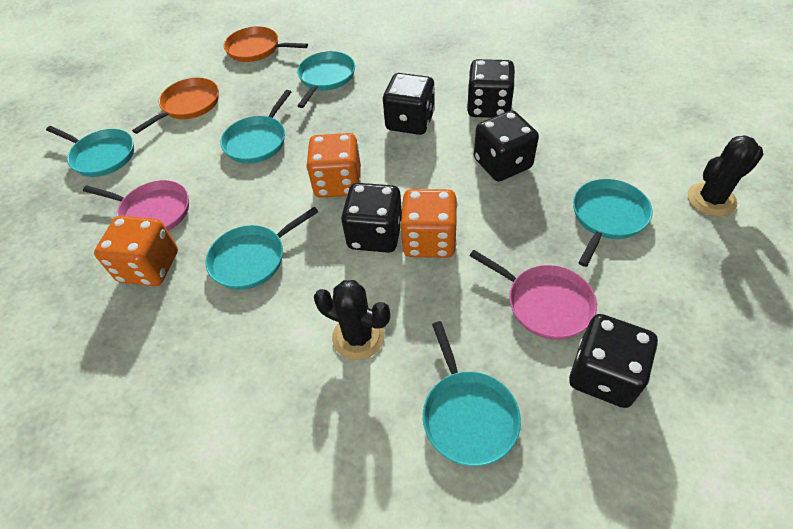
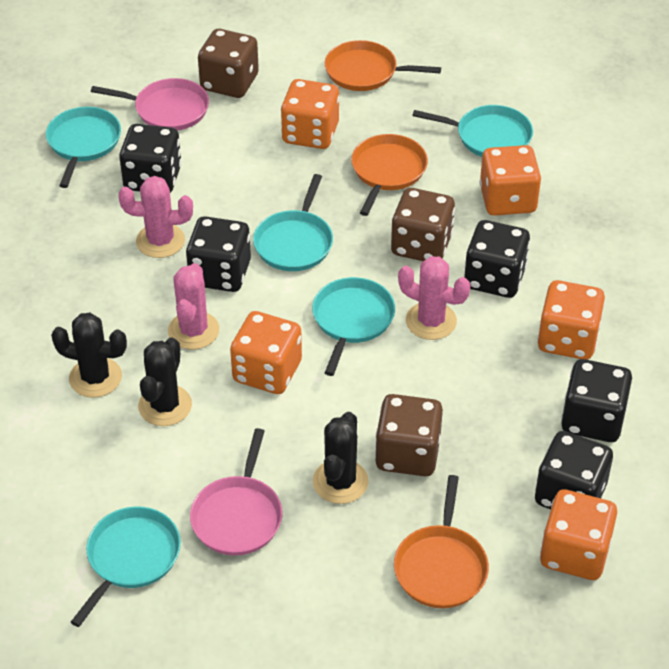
black cactus: 2 -> 3
brown dice: 0 -> 3
orange dice: 3 -> 5
orange pan: 2 -> 3
pink cactus: 0 -> 3
turquoise pan: 6 -> 5

